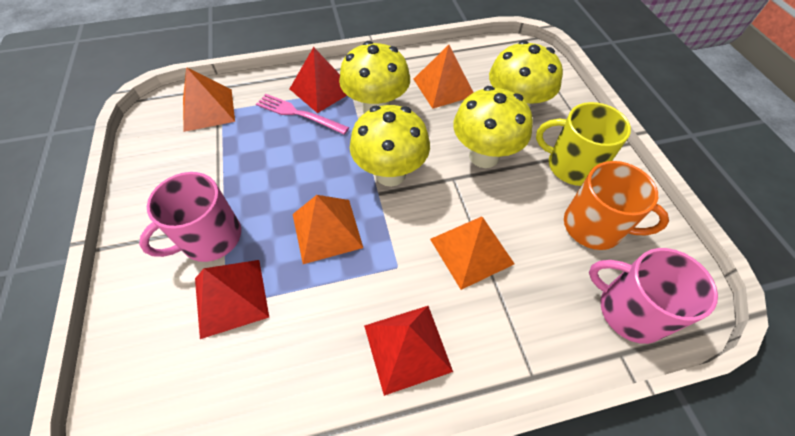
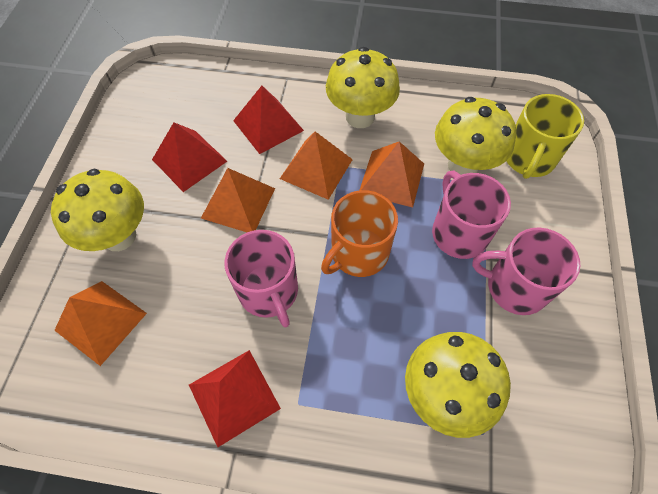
pink fork: 1 -> 0
pink mug: 2 -> 3

